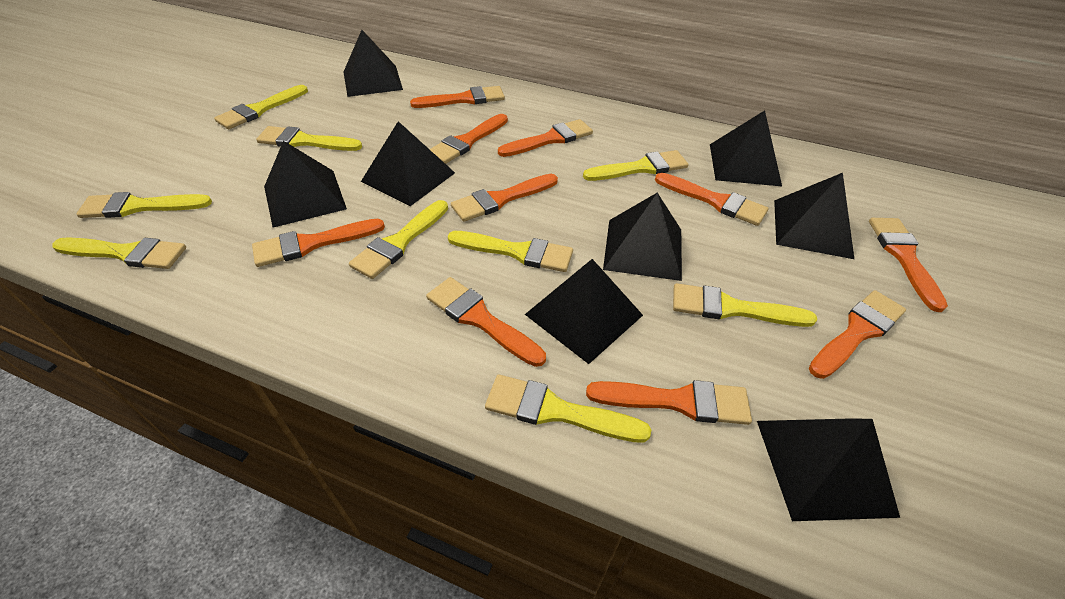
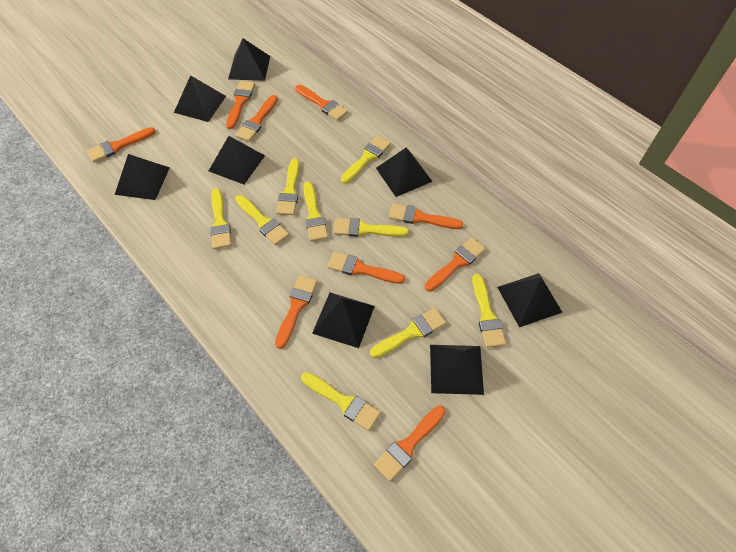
orange brush: 10 -> 9

